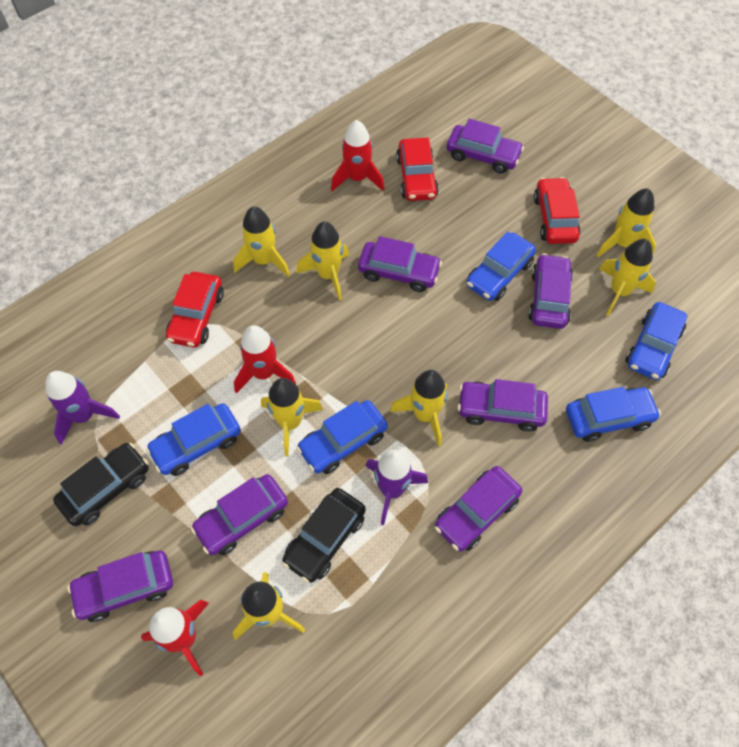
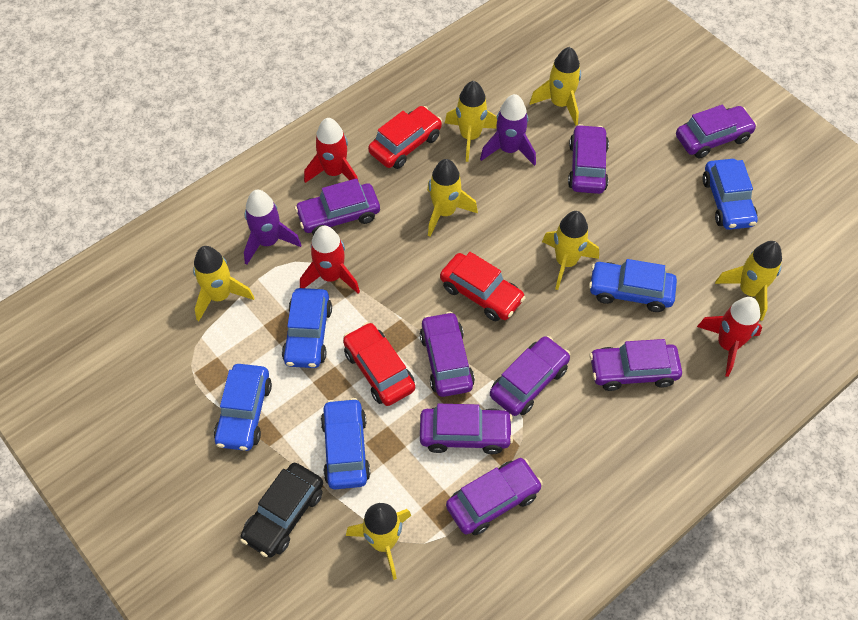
black car: 2 -> 1
purple car: 7 -> 8

